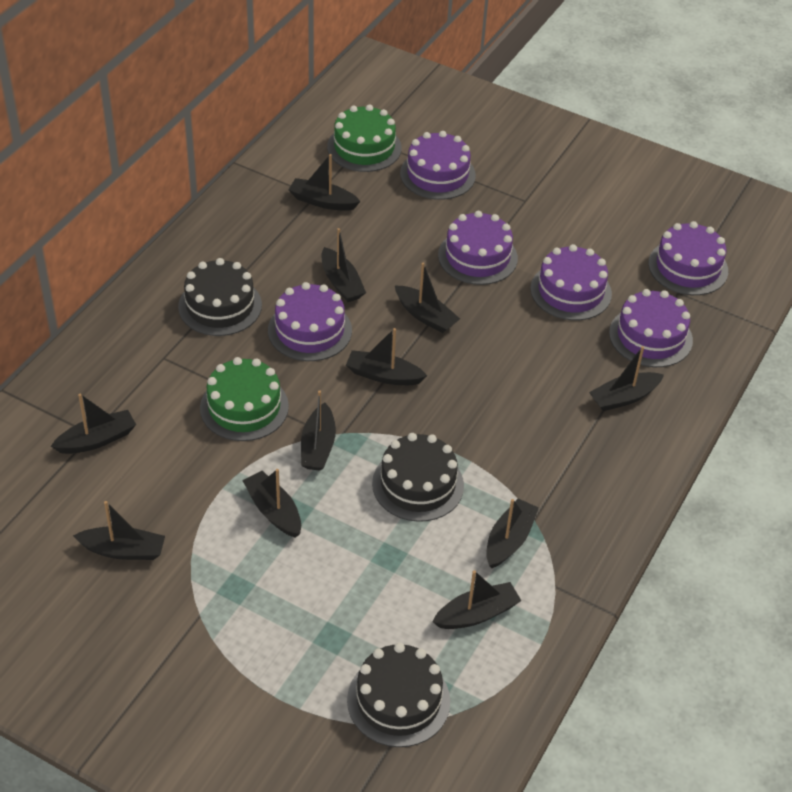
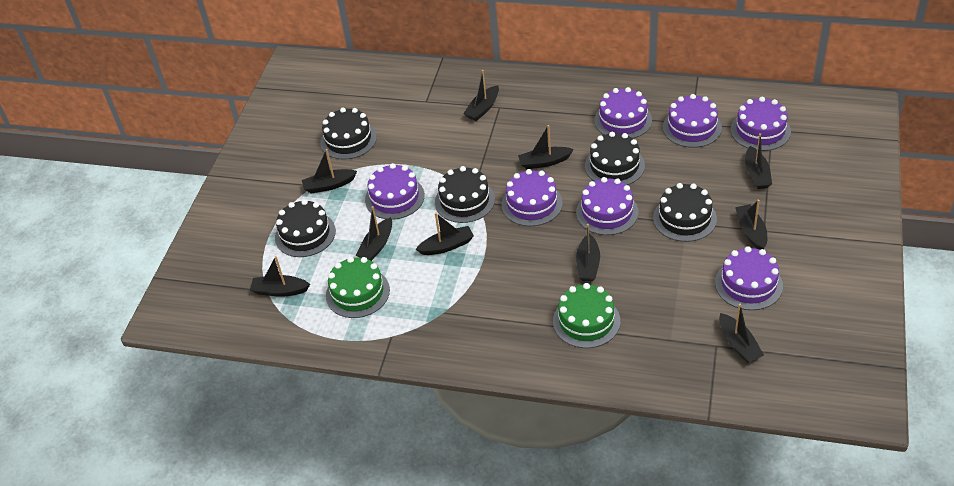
black boat: 11 -> 10
black cake: 3 -> 5
purple cake: 6 -> 7

